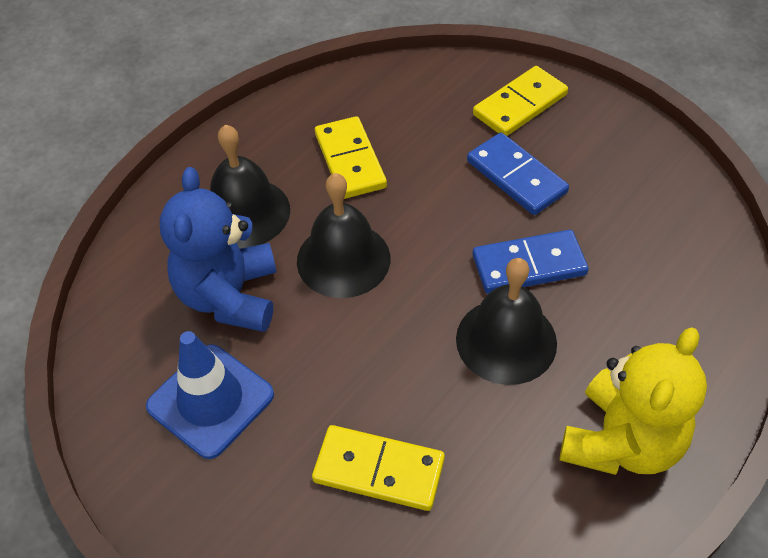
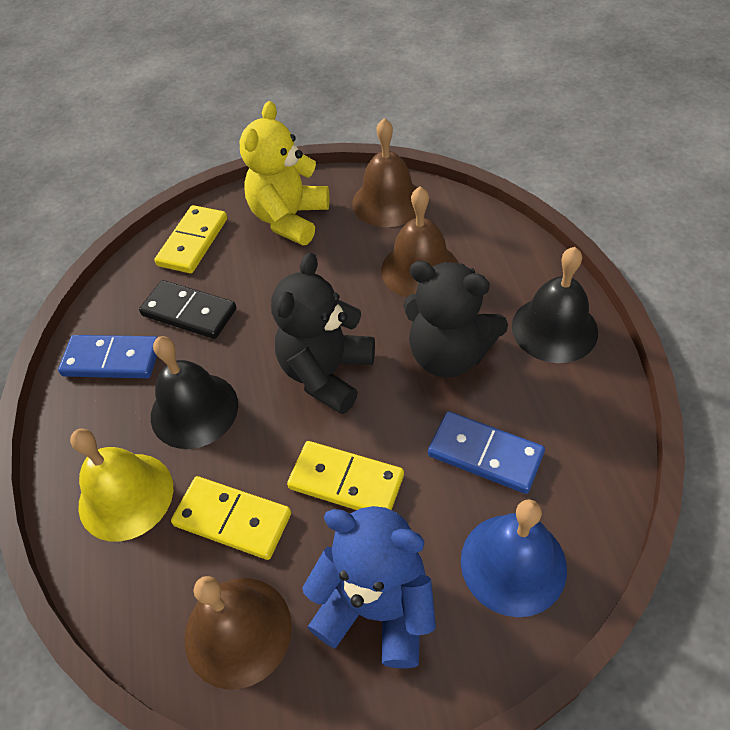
black bell: 3 -> 2
black domino: 0 -> 1
black teddy bear: 0 -> 2
blue bell: 0 -> 1
blue traffic cone: 1 -> 0
brown bell: 0 -> 3
yellow bell: 0 -> 1

